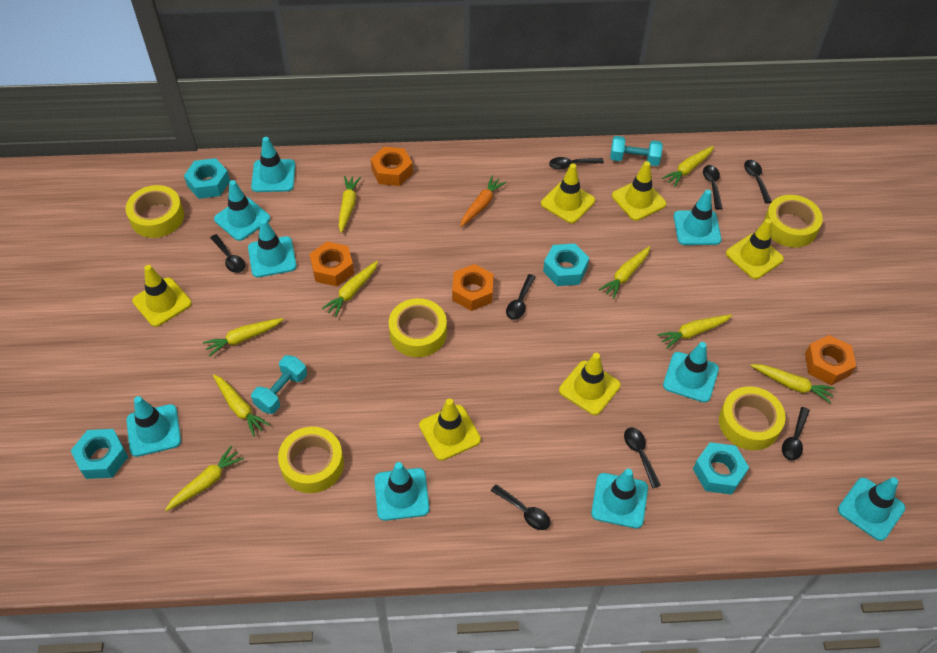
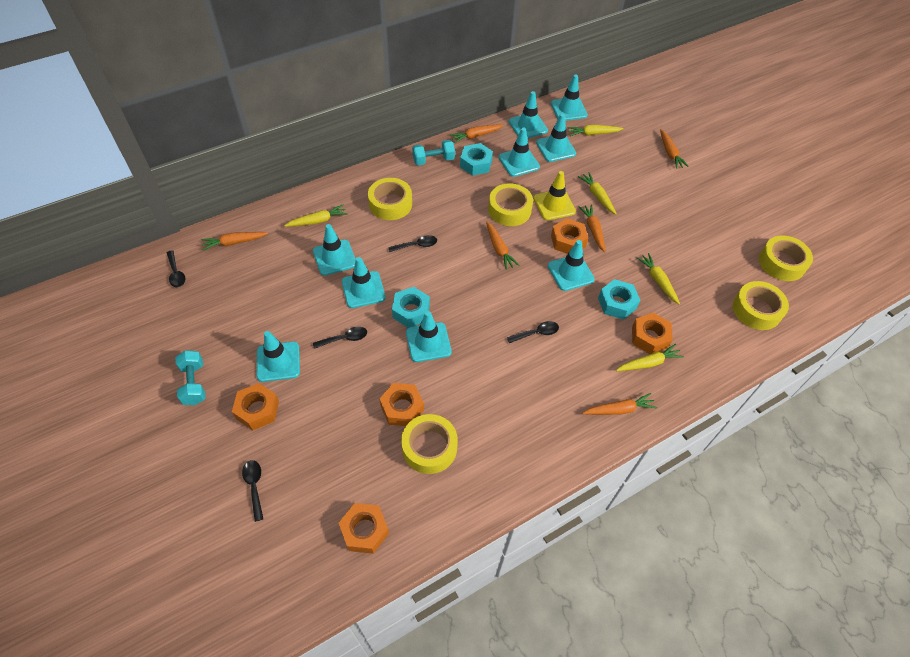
black spoon: 8 -> 5
orange carrot: 1 -> 6
orange nut: 4 -> 5
turquoise nut: 4 -> 3
yellow carrot: 9 -> 5
yellow traffic cone: 6 -> 1

